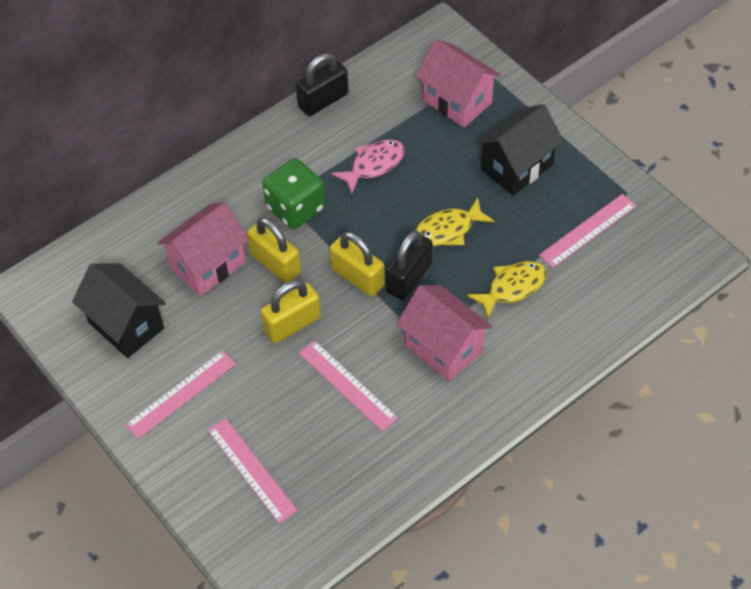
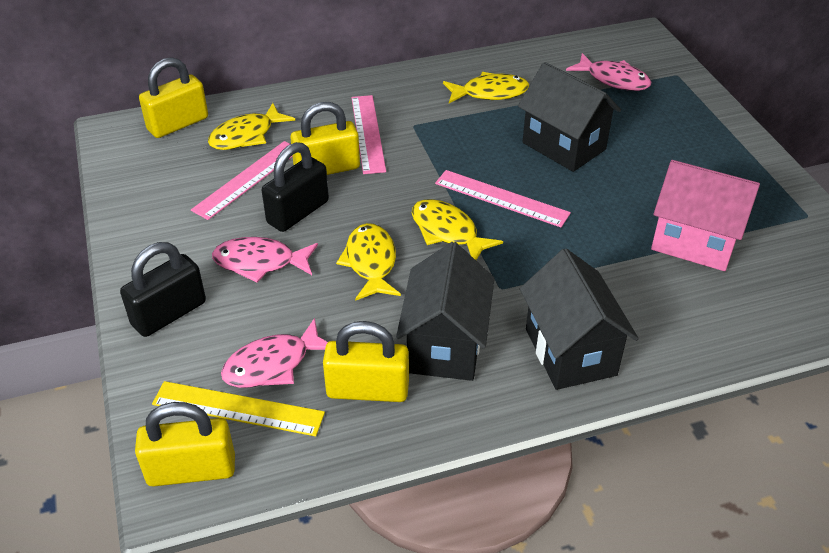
black house: 2 -> 3
green dice: 1 -> 0
pink fish: 1 -> 3
pink house: 3 -> 1
pink ruler: 4 -> 3
yellow fish: 2 -> 4
yellow padlock: 3 -> 4
yellow ruler: 0 -> 1

